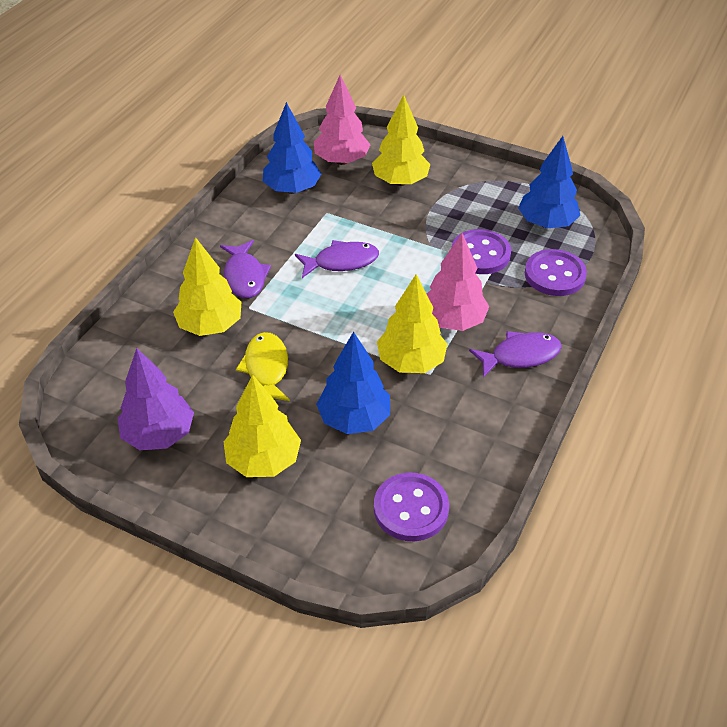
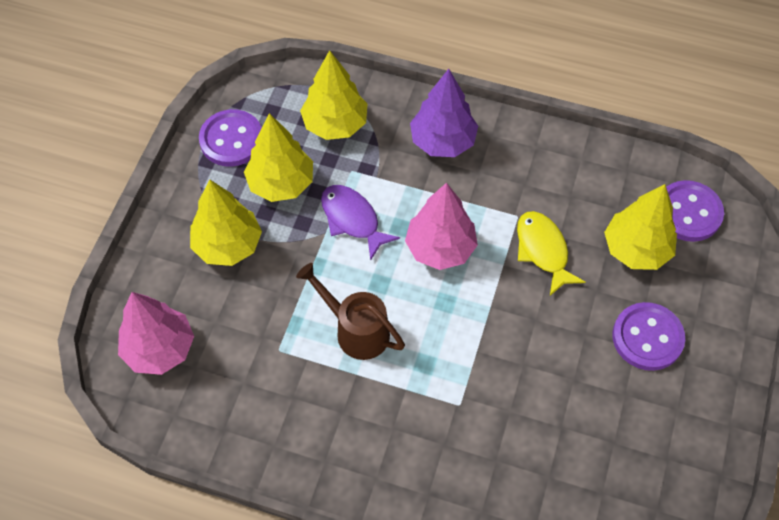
blue tree: 3 -> 0
brown watering can: 0 -> 1
purple fish: 3 -> 1

